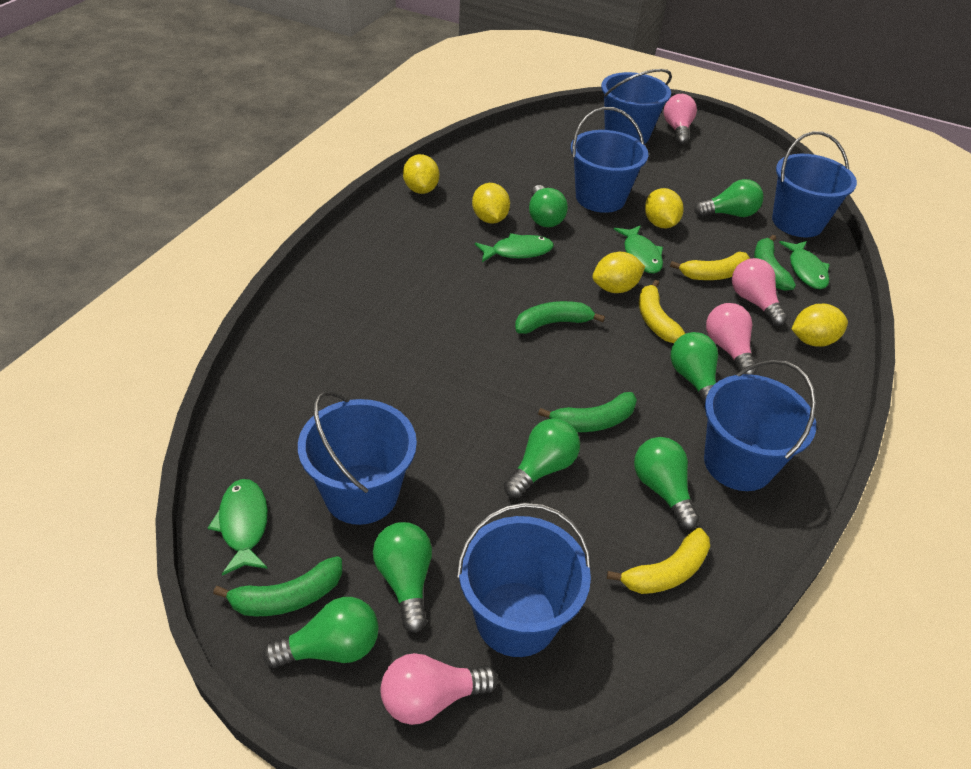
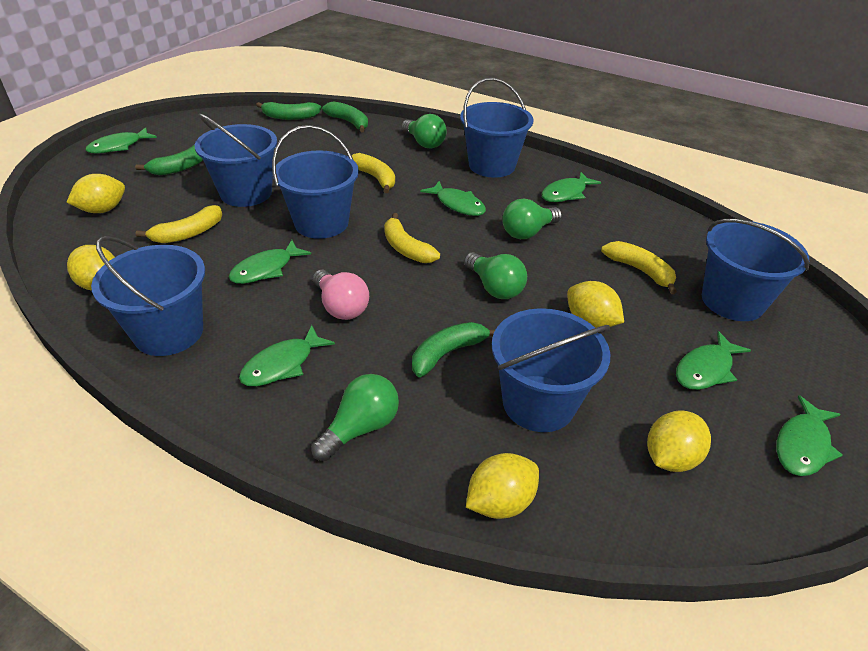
green fish: 4 -> 7
green light bulb: 7 -> 4
pink light bulb: 4 -> 1
yellow banana: 3 -> 4

